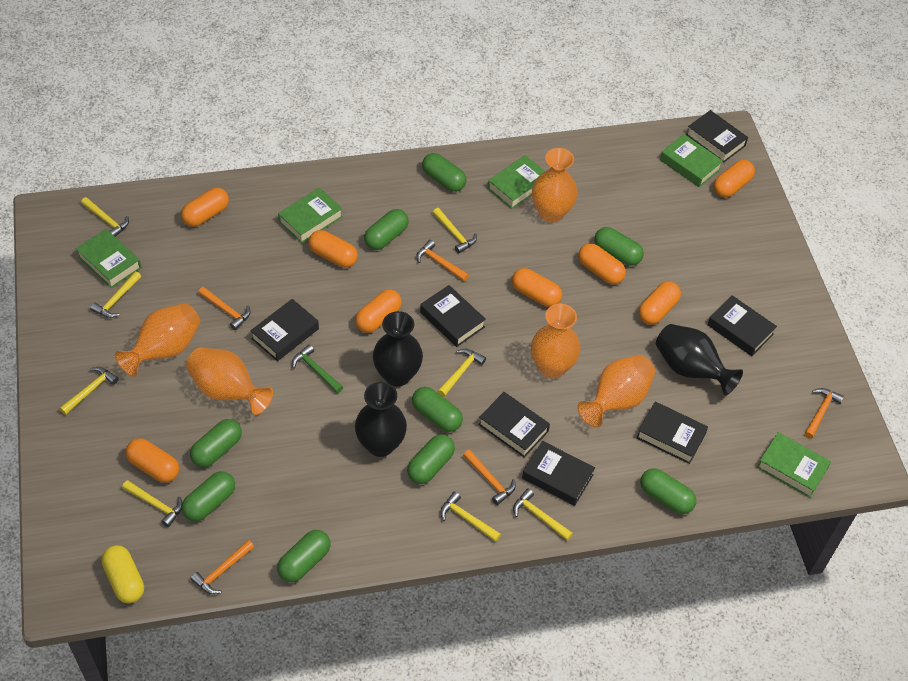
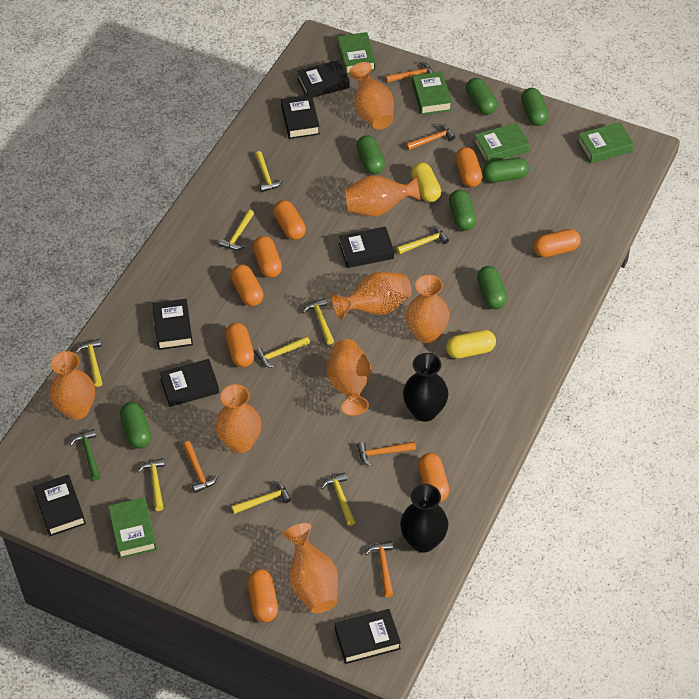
black vase: 3 -> 2
green capsule: 9 -> 7
orange vase: 5 -> 8
yellow capsule: 1 -> 2
yellow hammer: 8 -> 9

